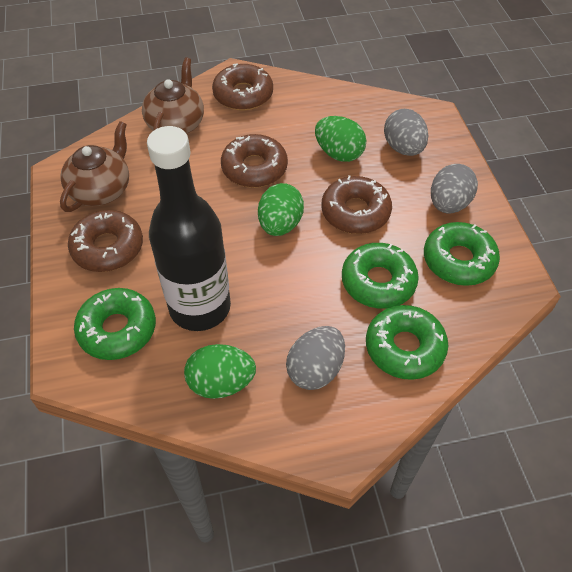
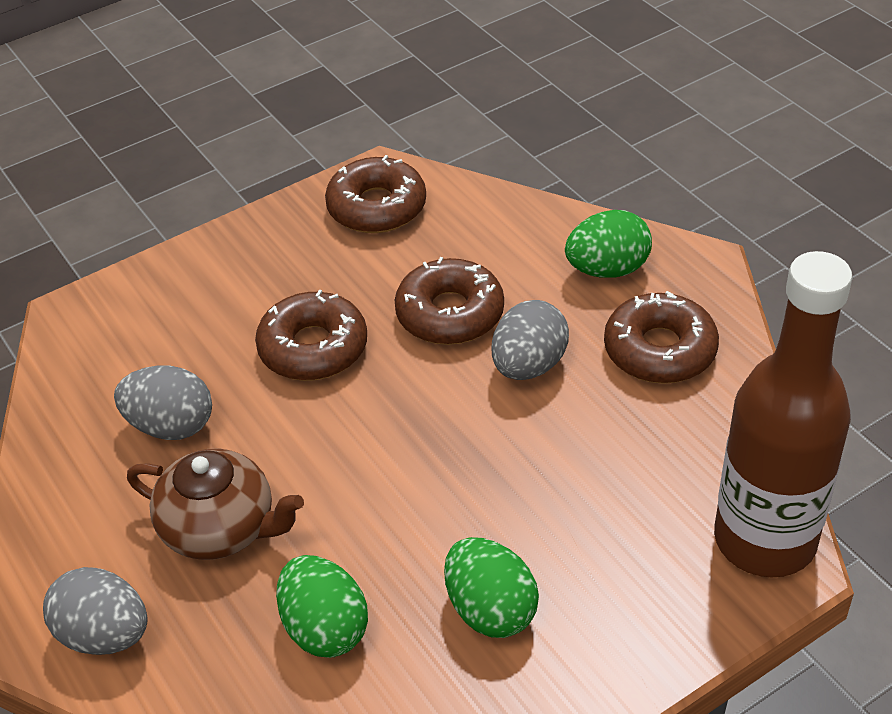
black bottle: 1 -> 0
brown bottle: 0 -> 1
brown teapot: 2 -> 1
green donut: 4 -> 0

